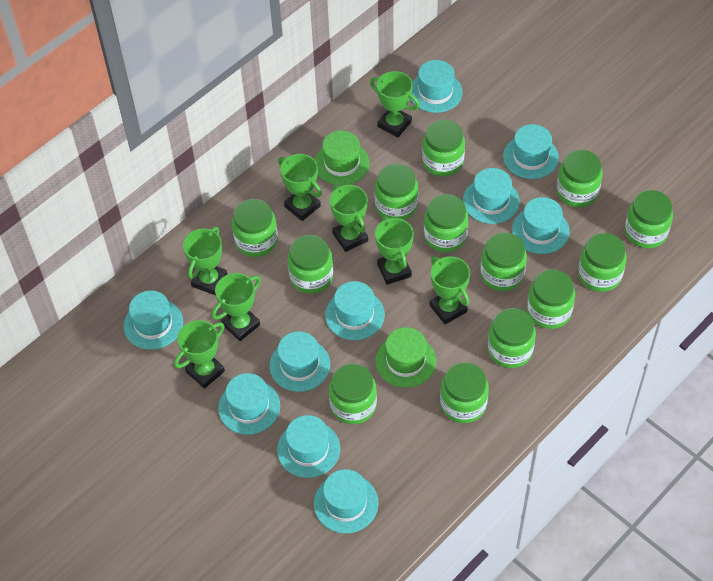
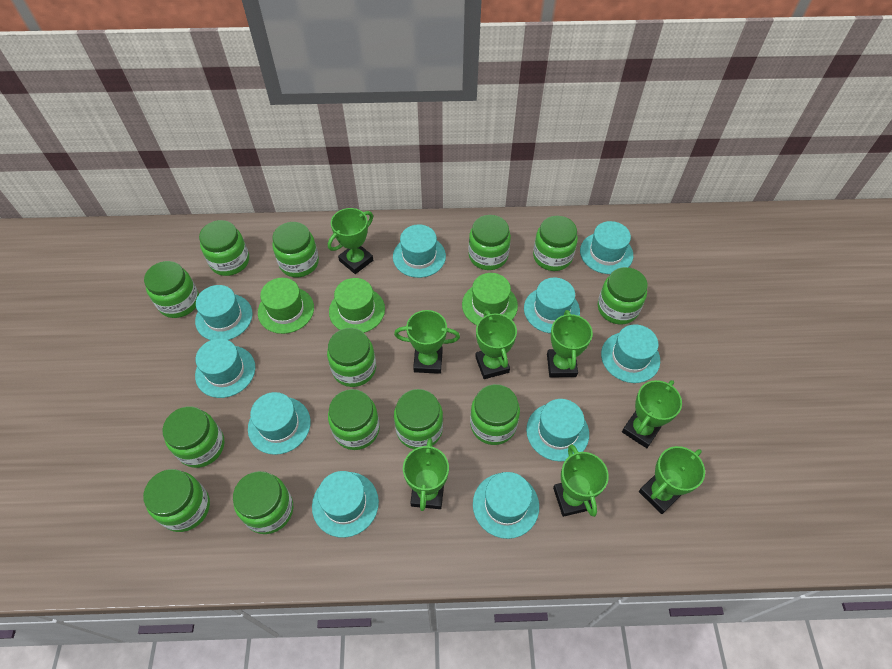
green hat: 2 -> 3

